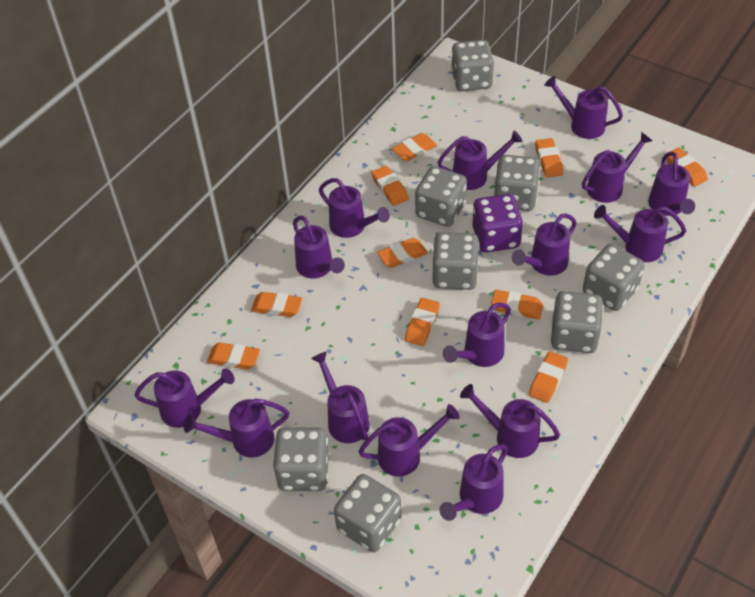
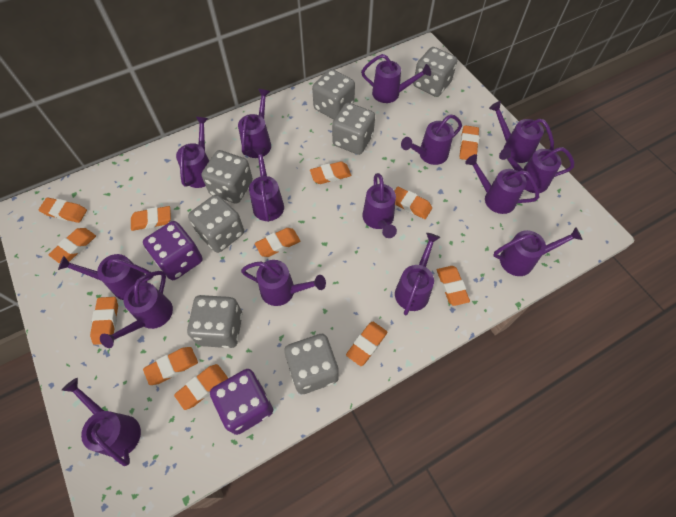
grey dice: 8 -> 7
orange eraser: 10 -> 12
purple dice: 1 -> 2

